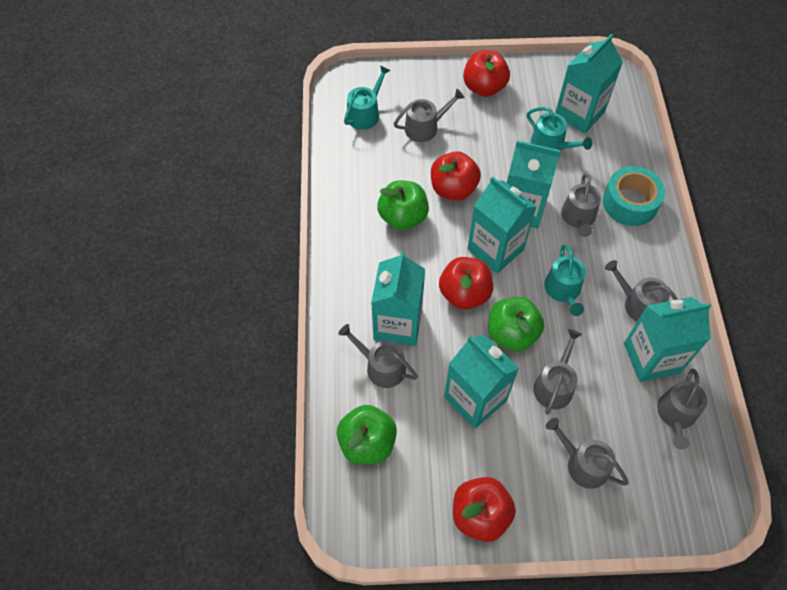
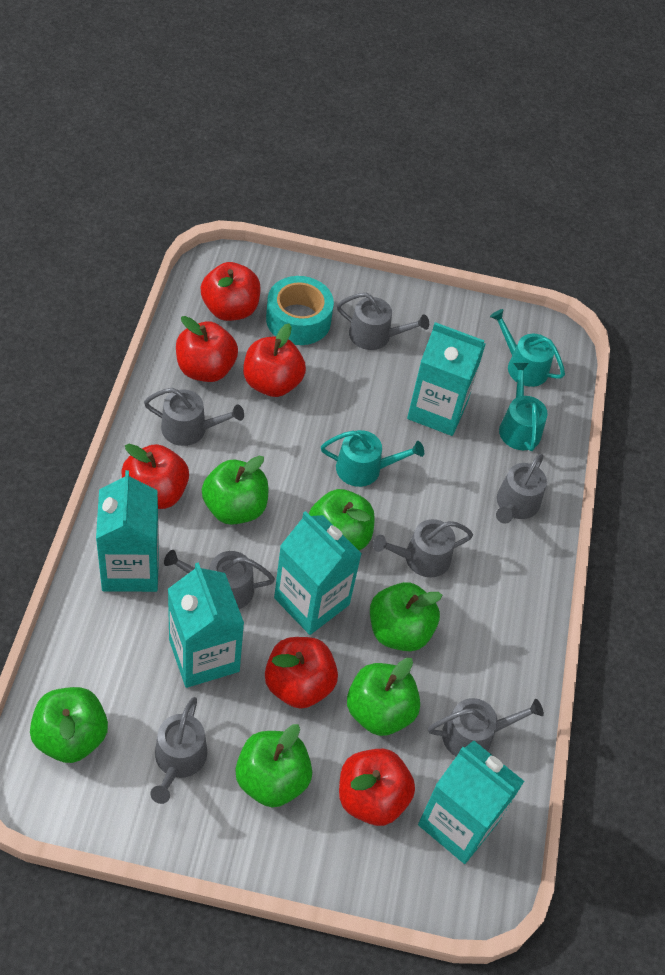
green apple: 3 -> 6
red apple: 4 -> 6
turquoise carton: 6 -> 5

